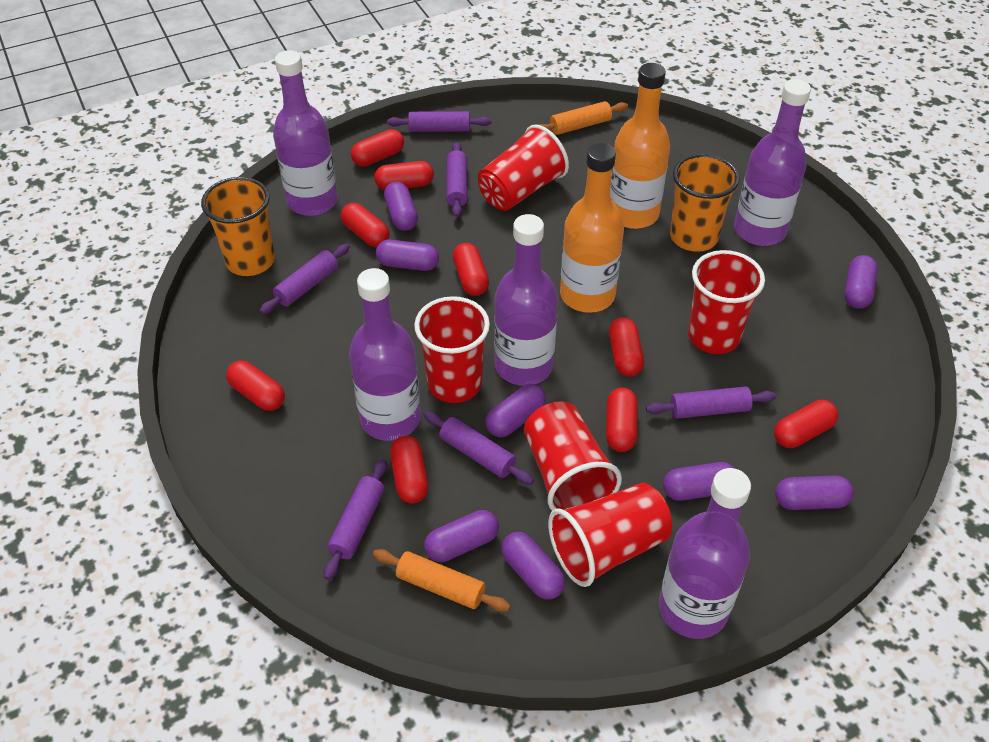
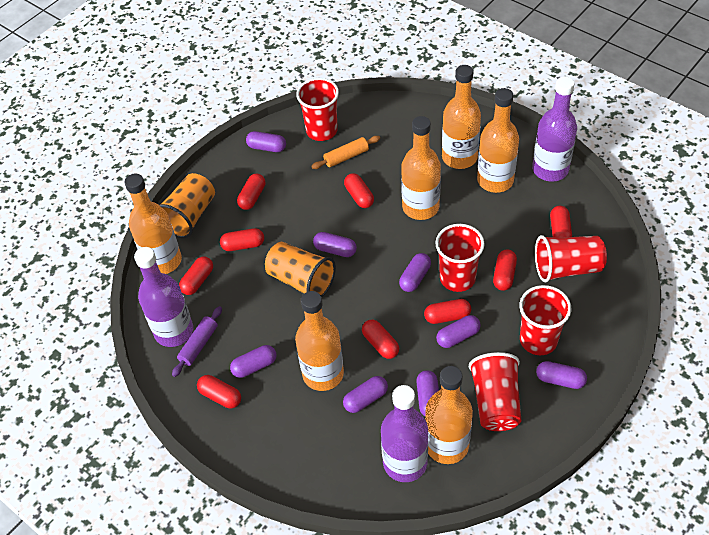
orange bottle: 2 -> 6
orange rolling pin: 2 -> 1
purple bottle: 5 -> 3
purple rolling pin: 6 -> 1

